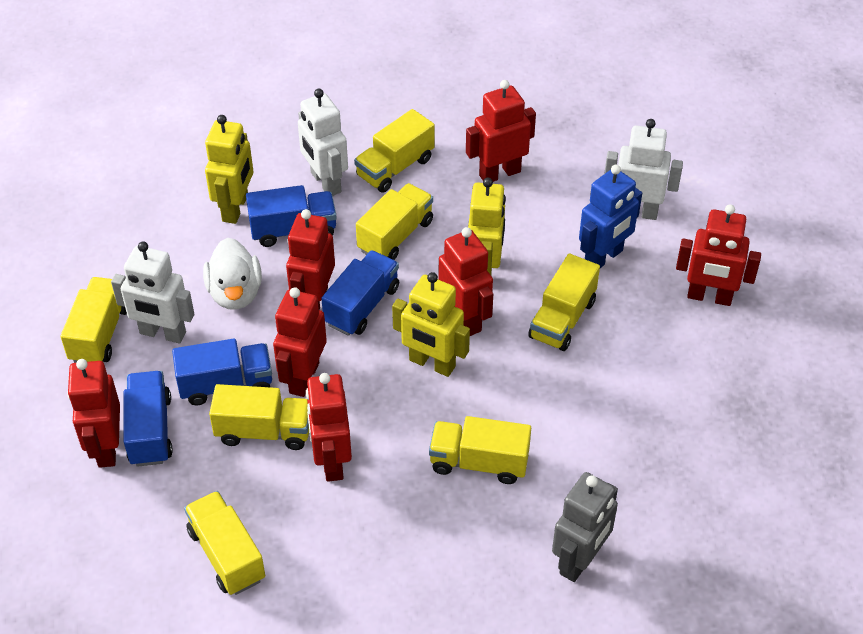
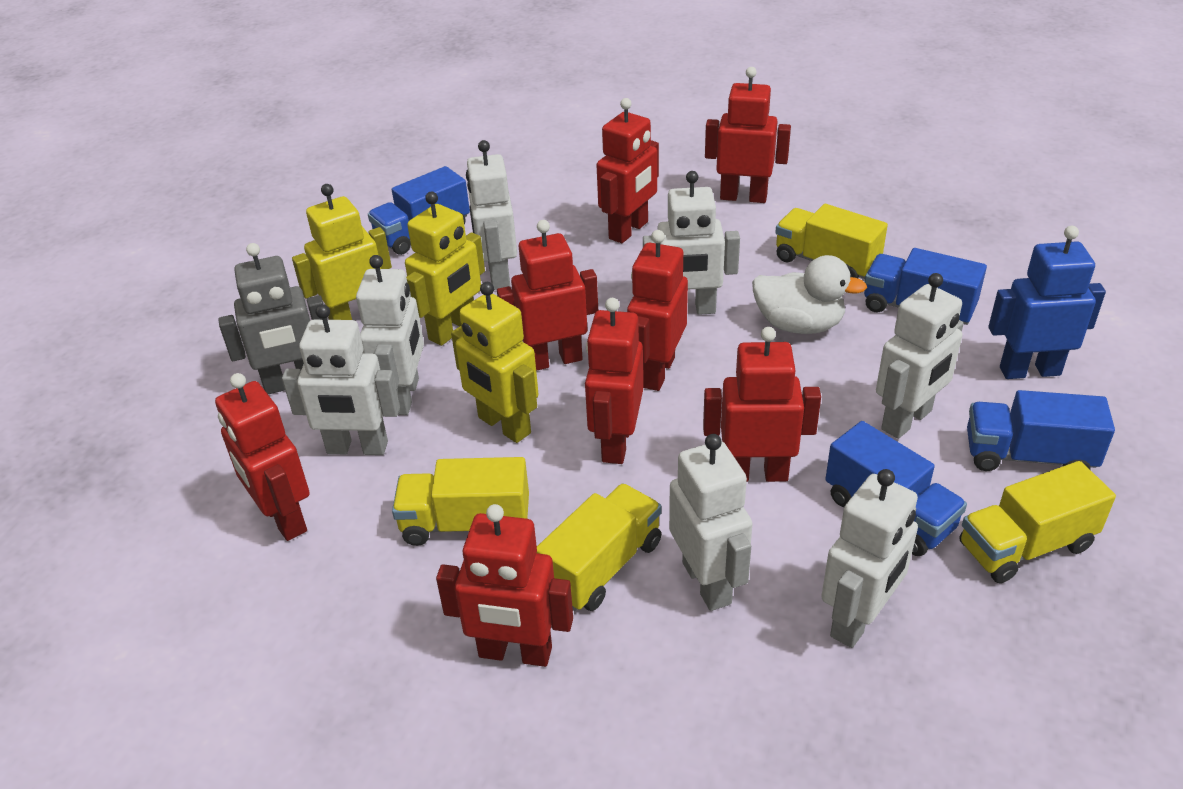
red robot: 7 -> 8
white robot: 3 -> 7
yellow truck: 7 -> 4

